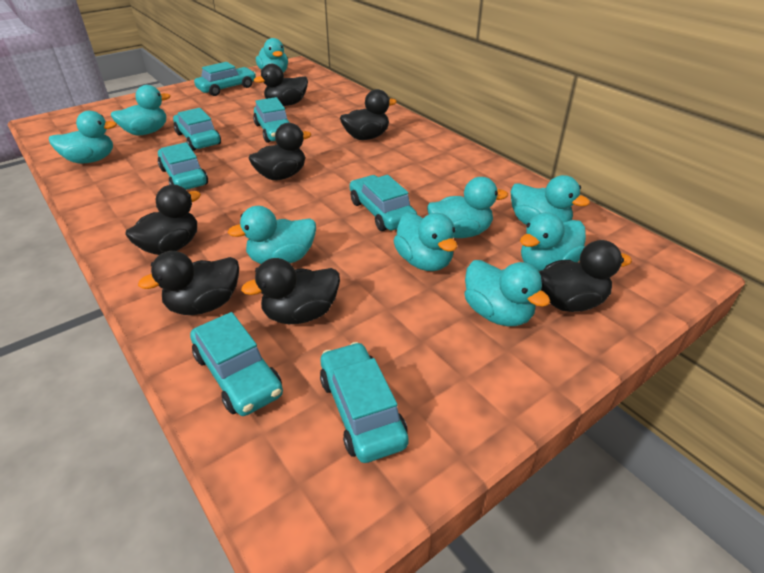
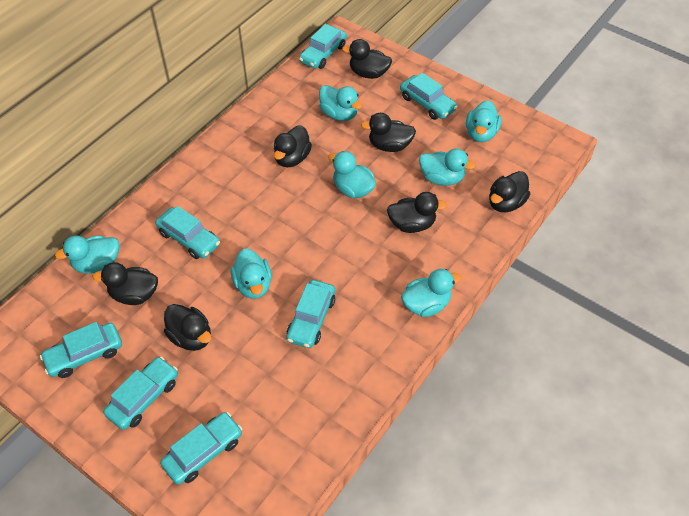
turquoise duck: 9 -> 7

